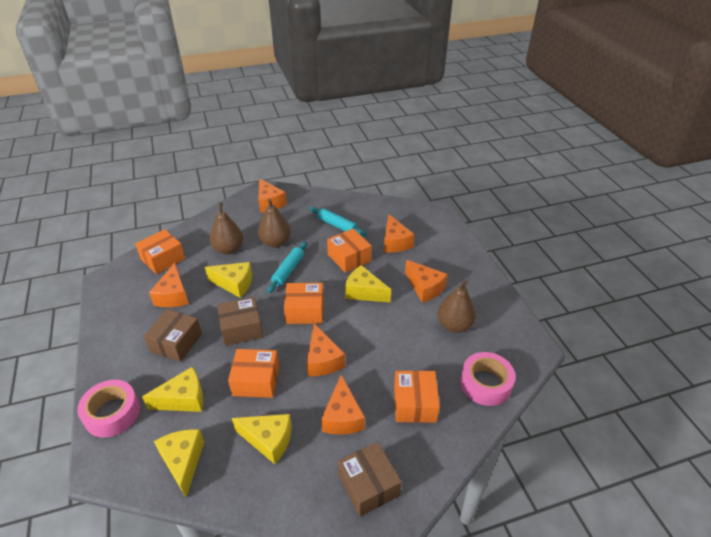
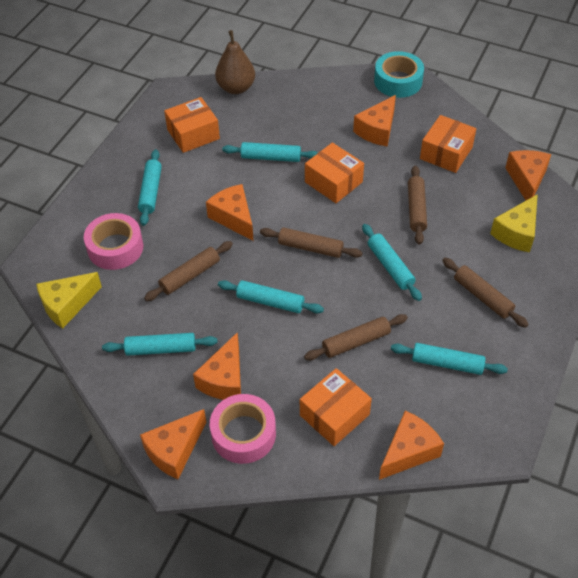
brown box: 3 -> 0
brown pear: 3 -> 1
brown rolling pin: 0 -> 5
orange box: 5 -> 4
turquoise rolling pin: 2 -> 6
turquoise tape: 0 -> 1
yellow cheese: 5 -> 2

